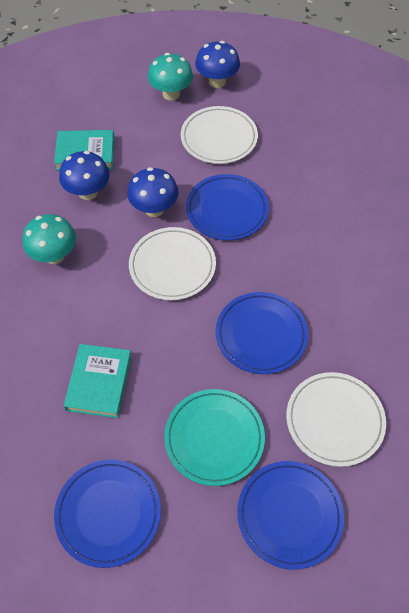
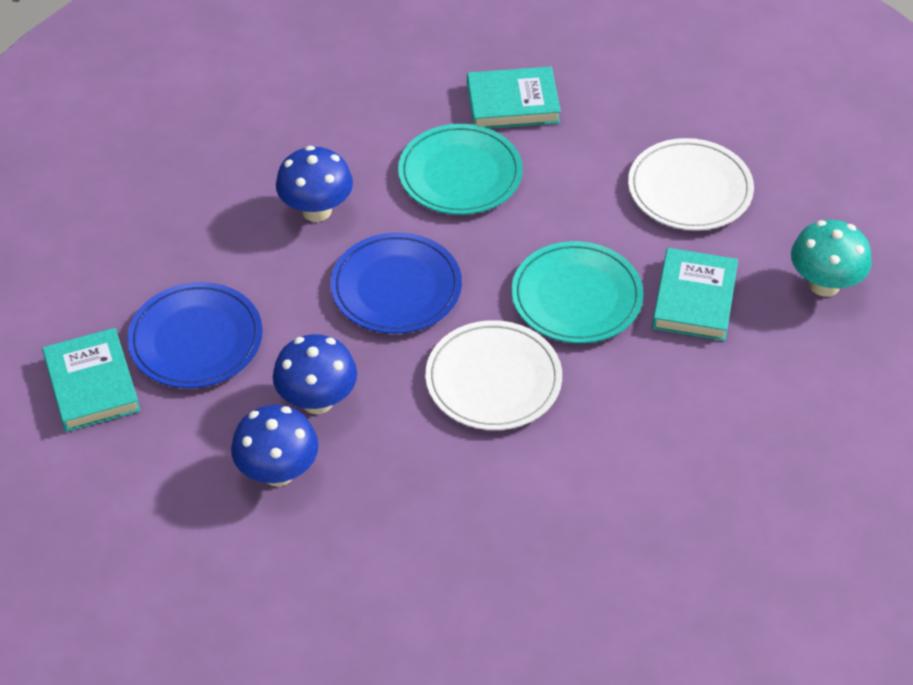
blue plate: 4 -> 2
turquoise book: 2 -> 3
turquoise mushroom: 2 -> 1
turquoise plate: 1 -> 2
white plate: 3 -> 2

